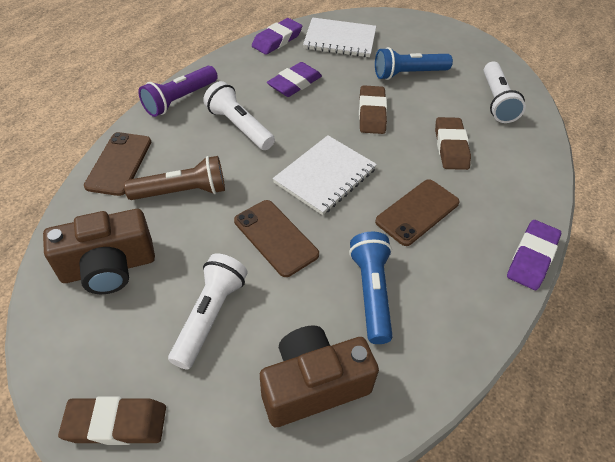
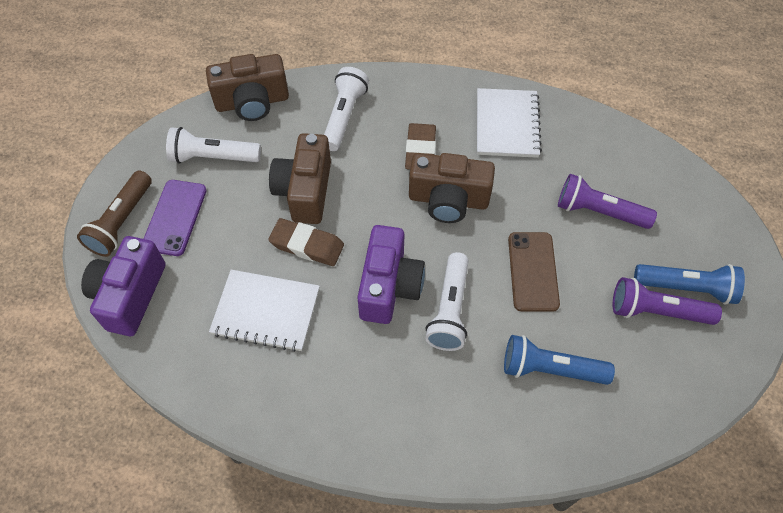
brown camera: 2 -> 3
brown eraser: 3 -> 2
brown phone: 3 -> 1
purple camera: 0 -> 2
purple eraser: 3 -> 0
purple flashlight: 1 -> 2
purple phone: 0 -> 1

